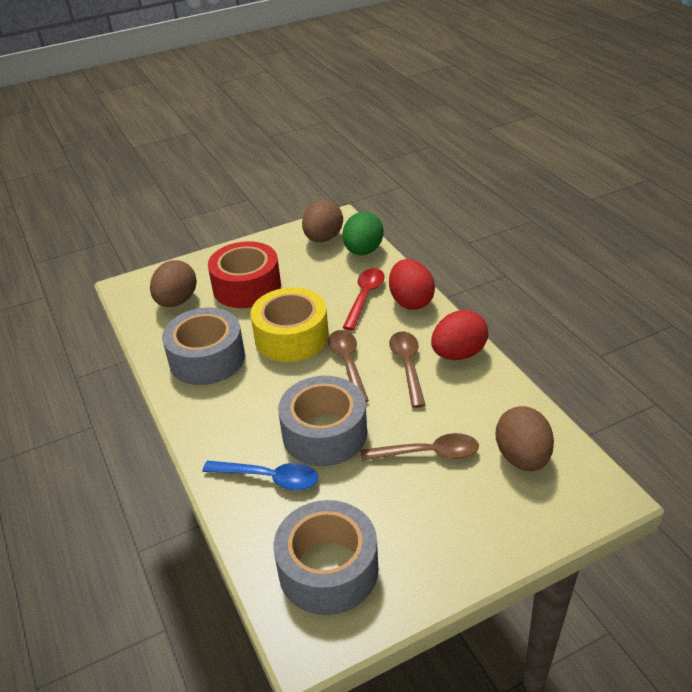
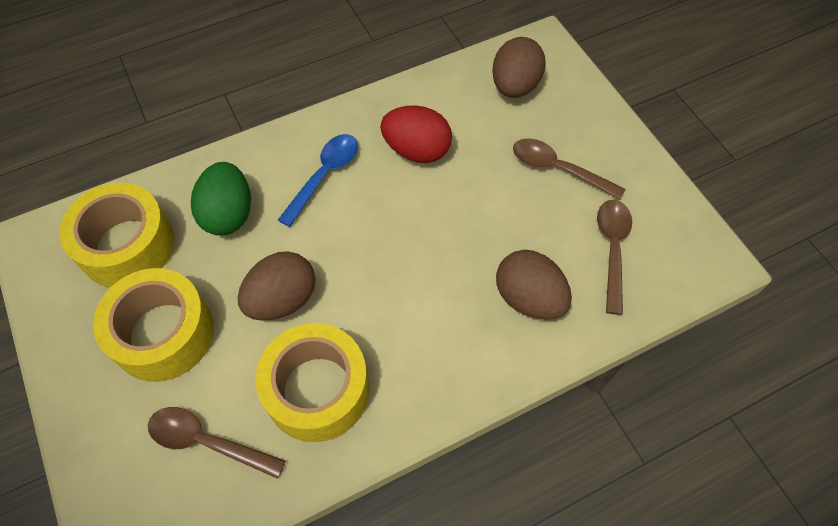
grey tape: 3 -> 0
red egg: 2 -> 1
red spoon: 1 -> 0
red tape: 1 -> 0
yellow tape: 1 -> 3

